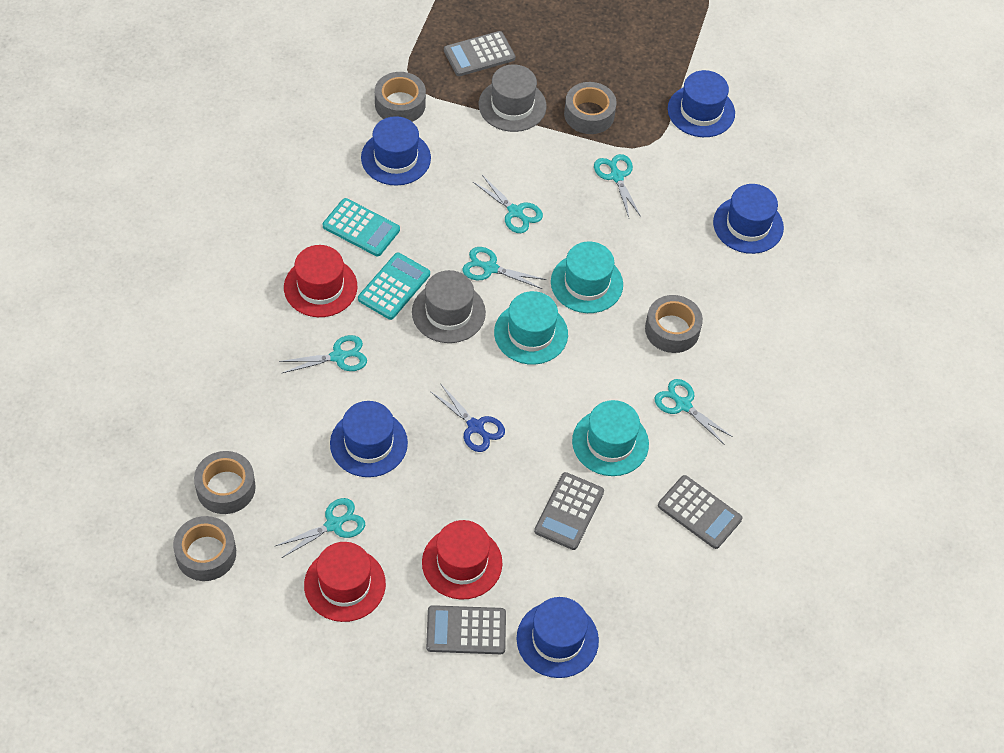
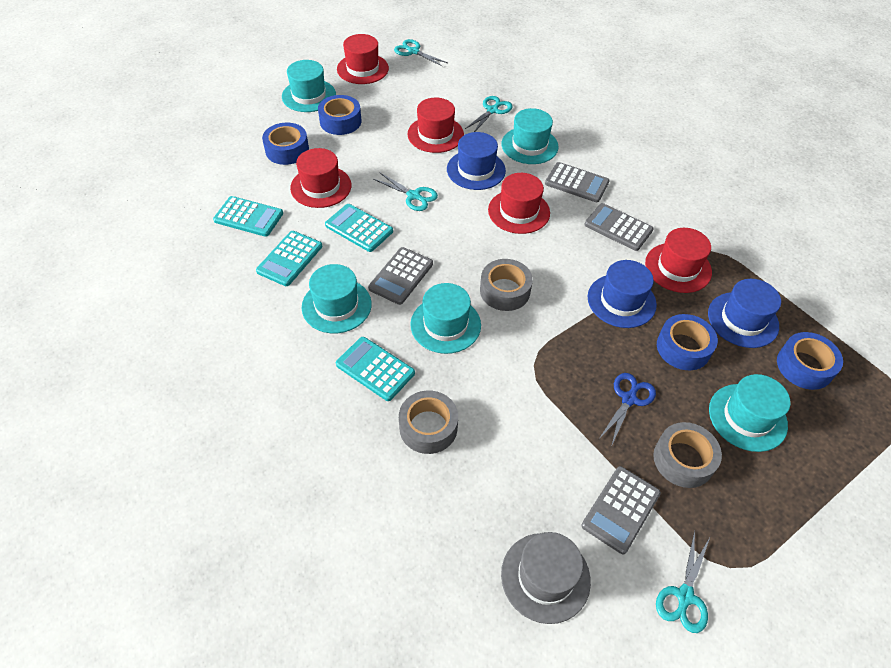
blue hat: 5 -> 3
blue tape: 0 -> 4
grey hat: 2 -> 1
grey tape: 5 -> 3
red hat: 3 -> 5
turquoise calculator: 2 -> 4
turquoise hat: 3 -> 5
turquoise scissors: 6 -> 4

